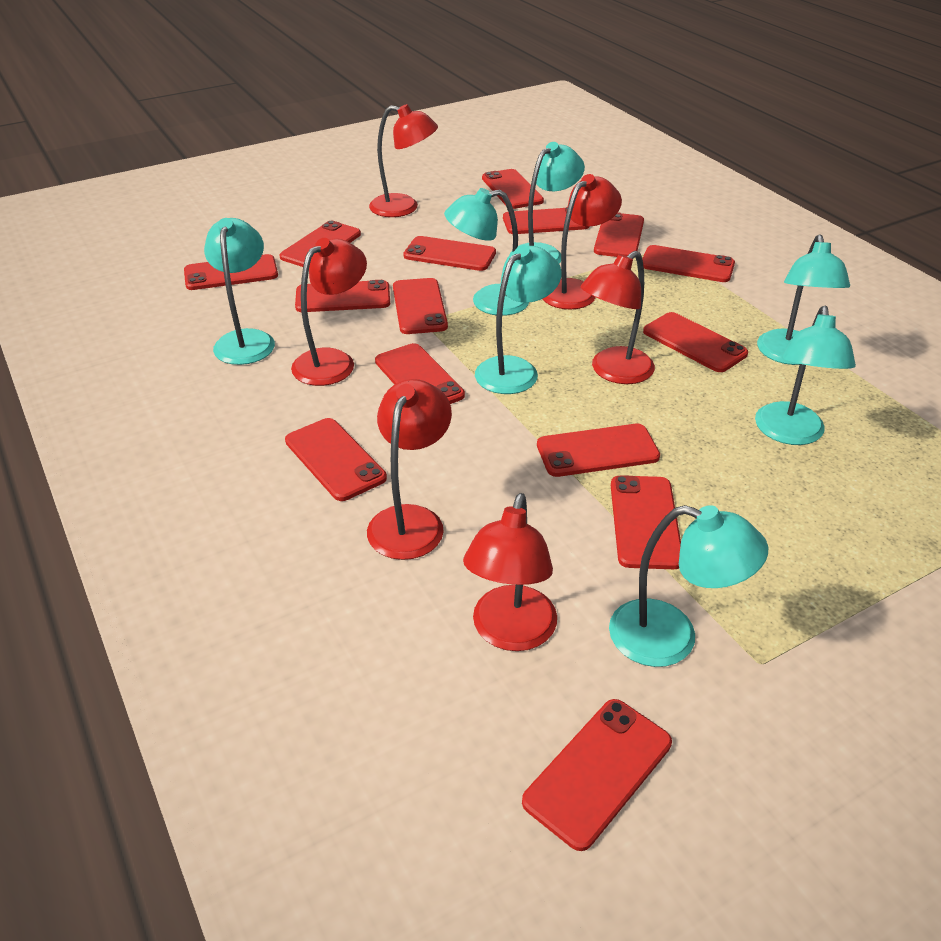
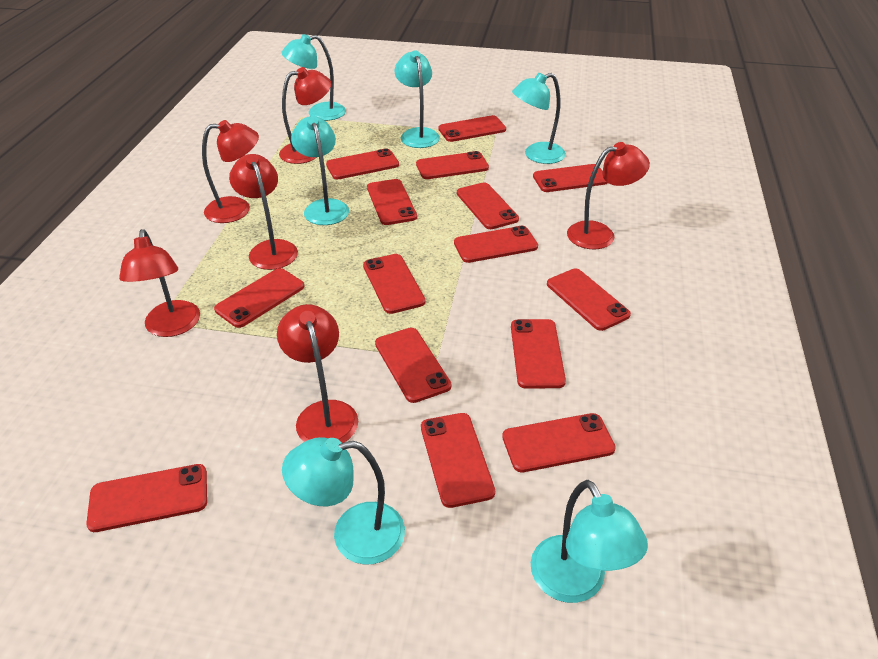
turquoise lamp: 7 -> 6

